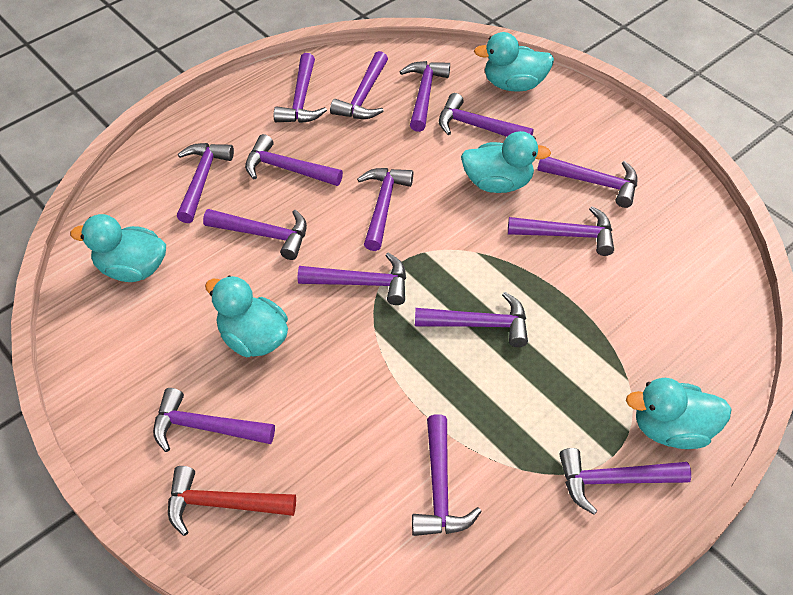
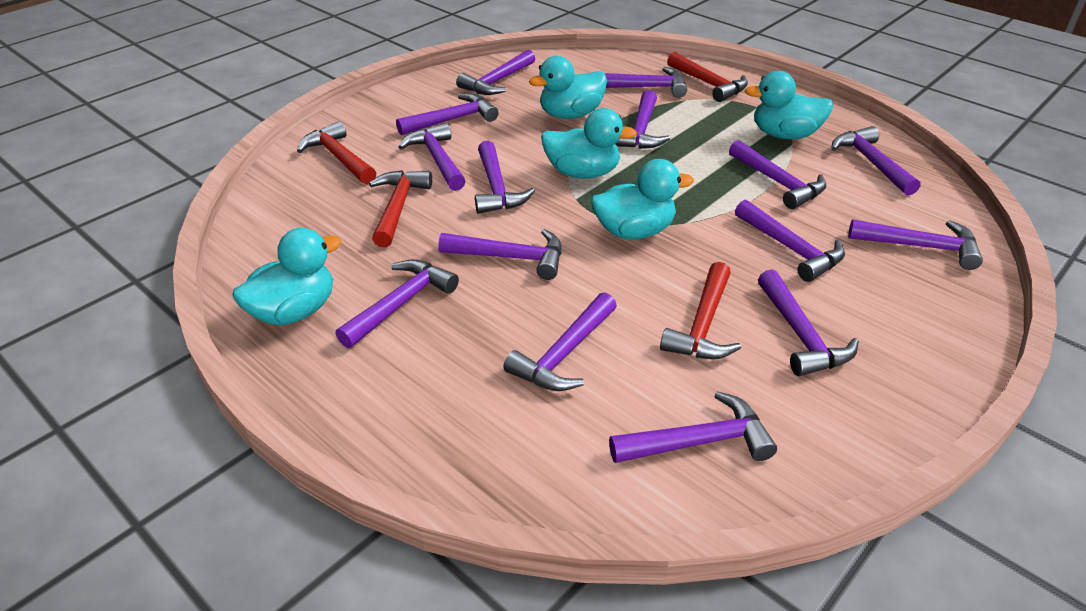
red hammer: 1 -> 4

